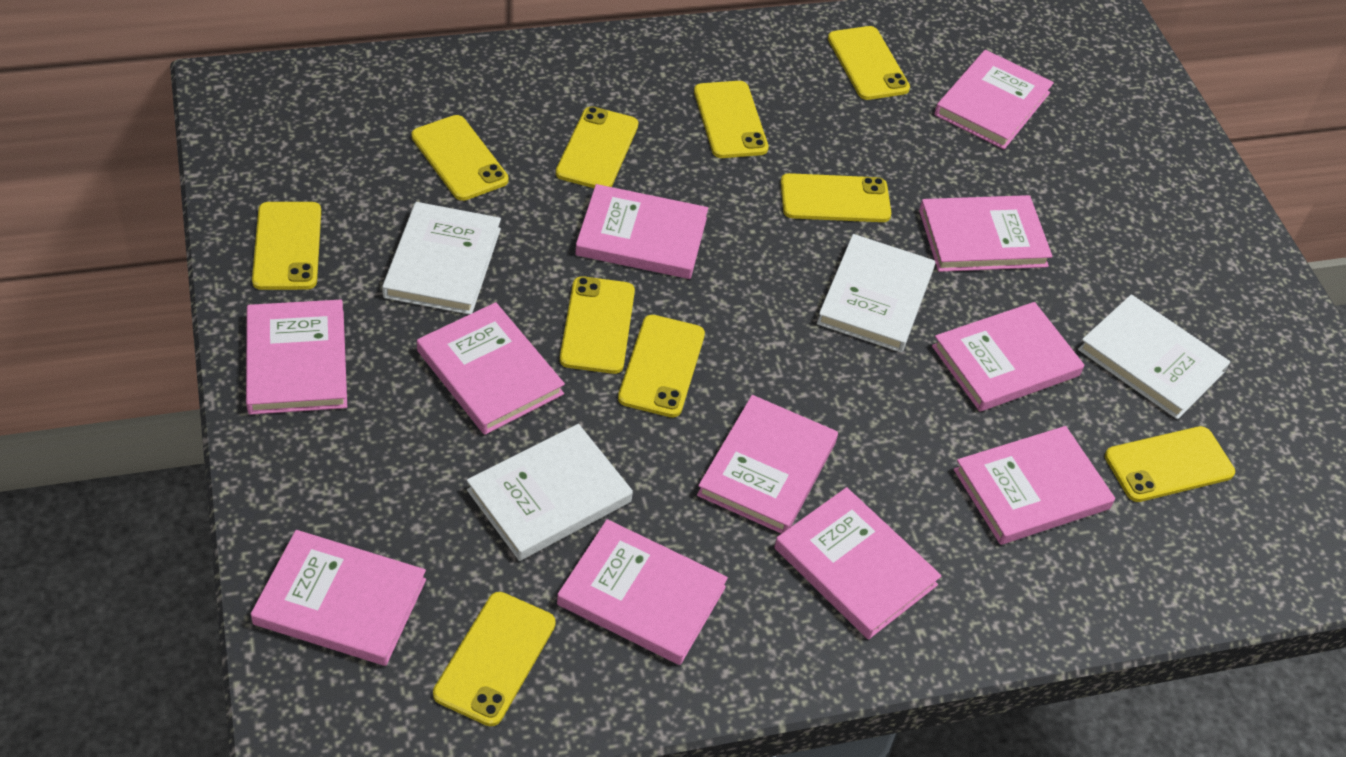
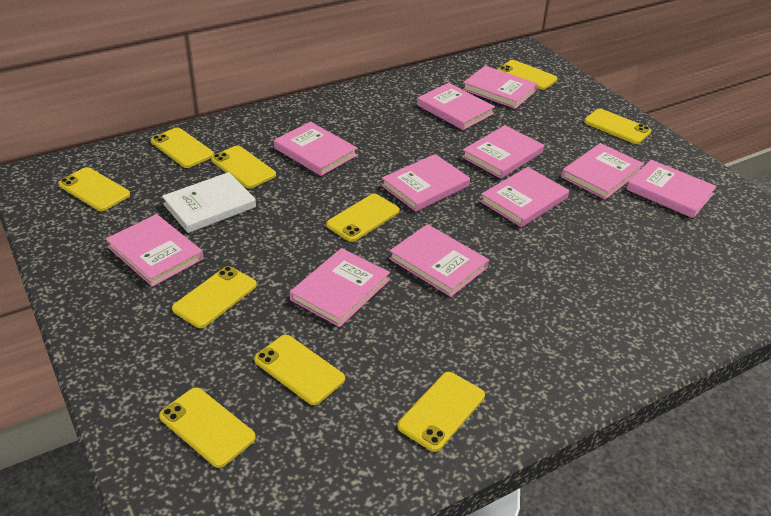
white book: 4 -> 1

